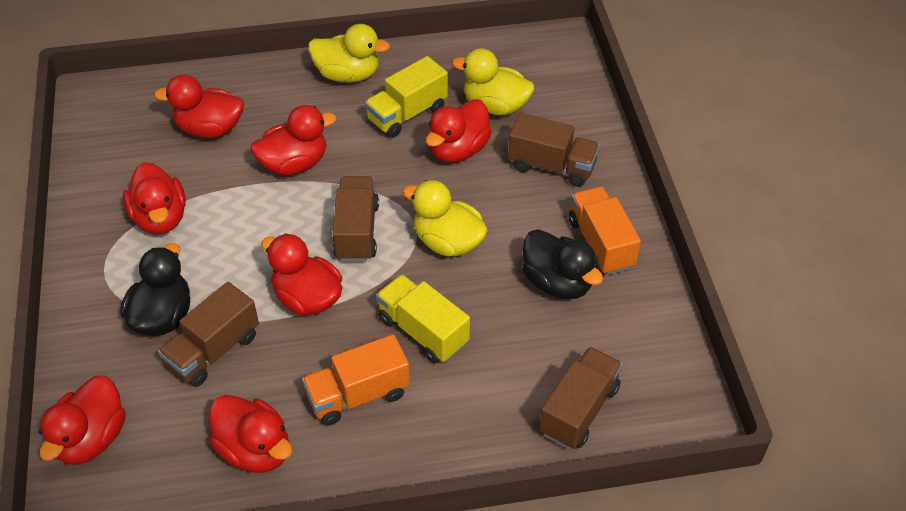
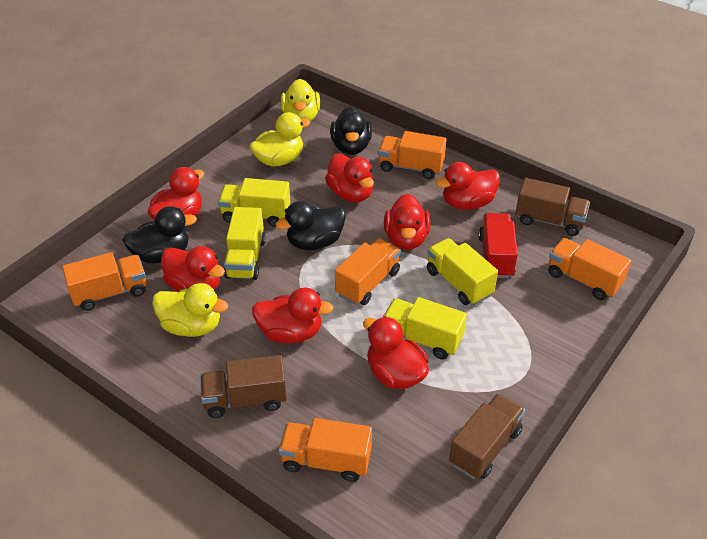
black duck: 2 -> 3
brown truck: 4 -> 3
orange truck: 2 -> 5
red truck: 0 -> 1
yellow truck: 2 -> 4

